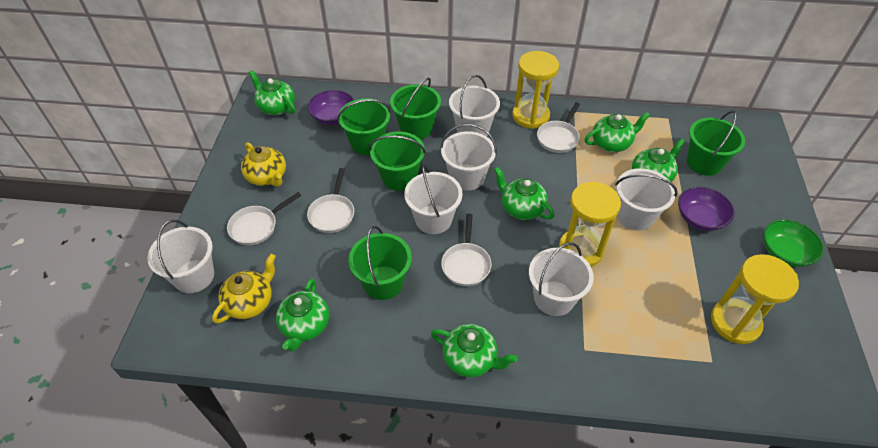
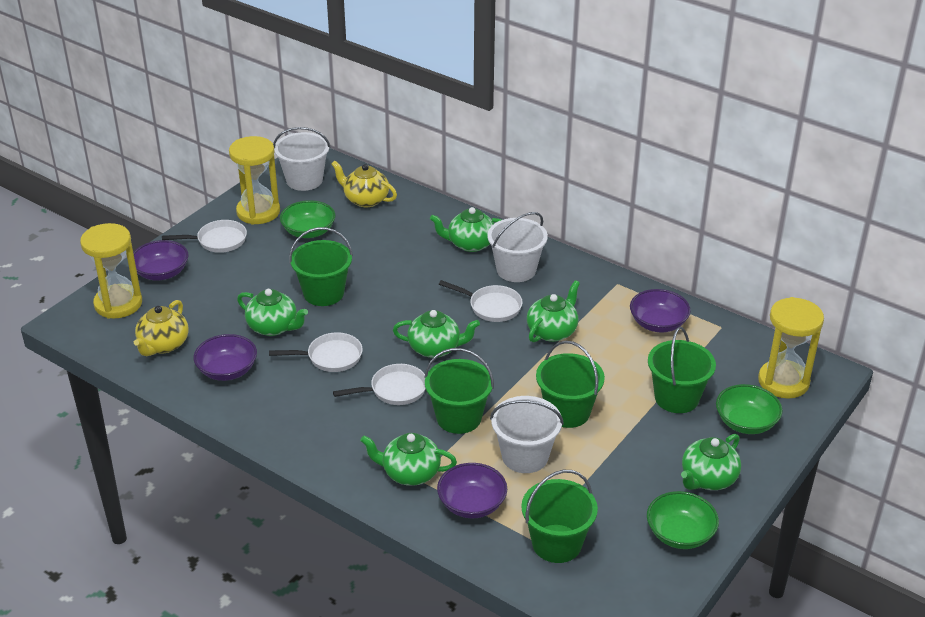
green bowl: 1 -> 3
purple bowl: 2 -> 4
white bucket: 6 -> 3

